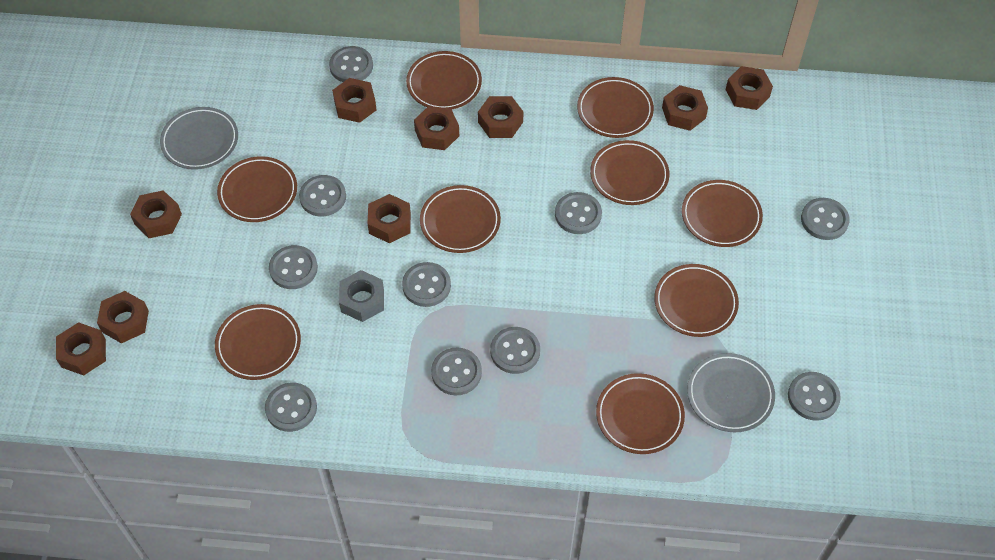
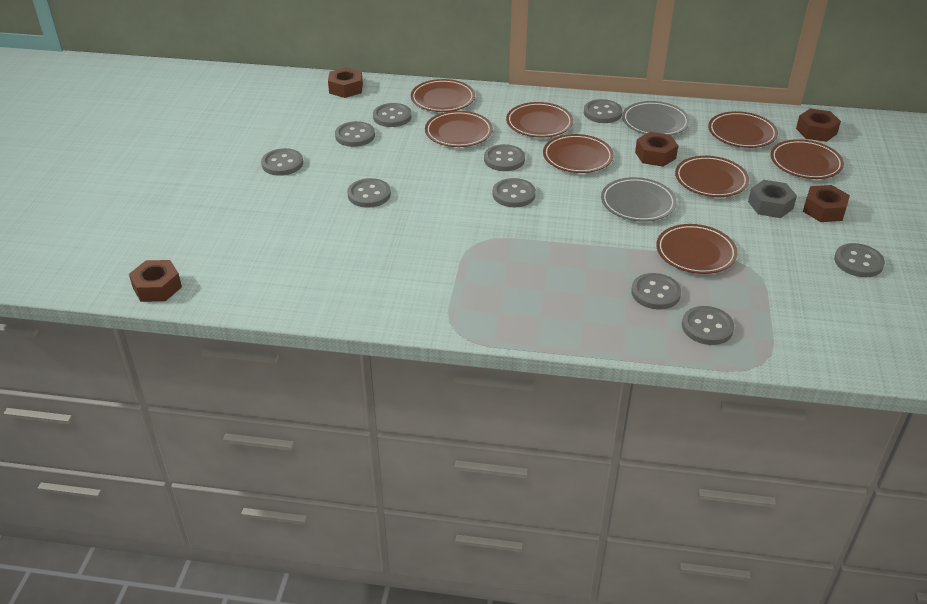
brown nut: 9 -> 5
brown plate: 9 -> 8

